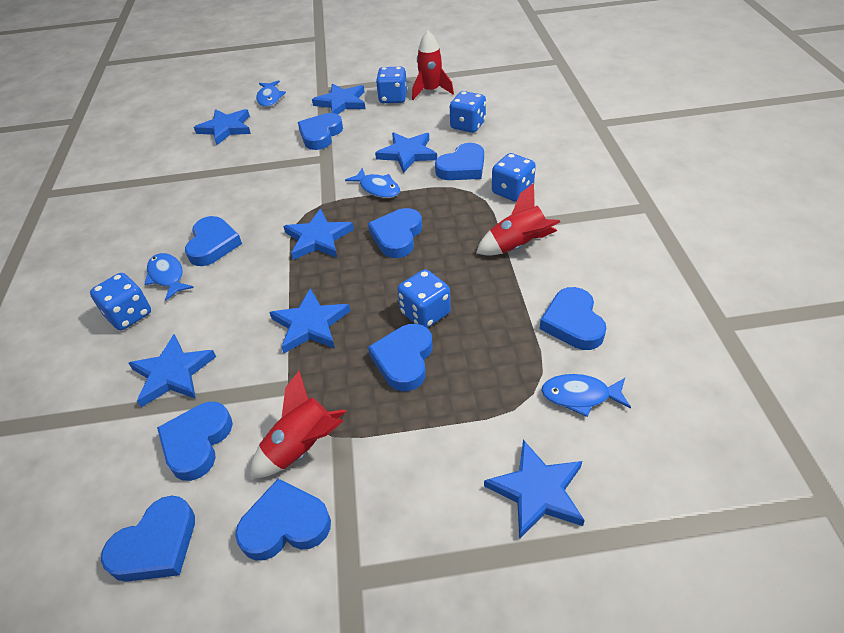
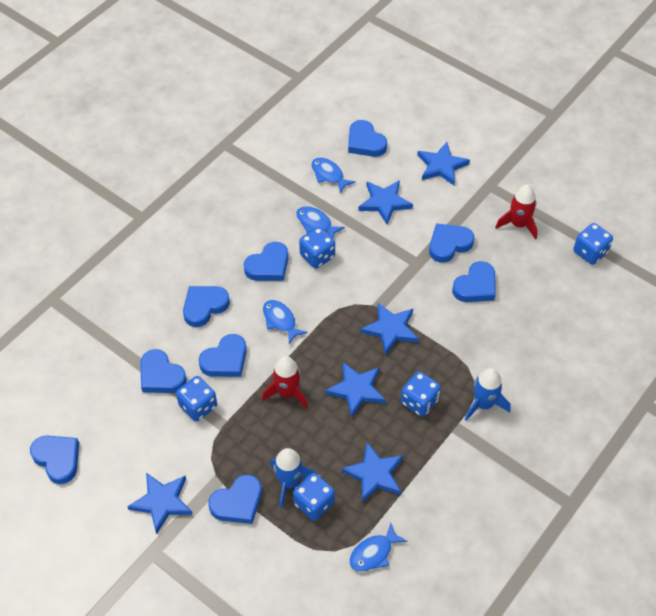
blue rocket: 0 -> 2
blue star: 7 -> 6
red rocket: 3 -> 2

